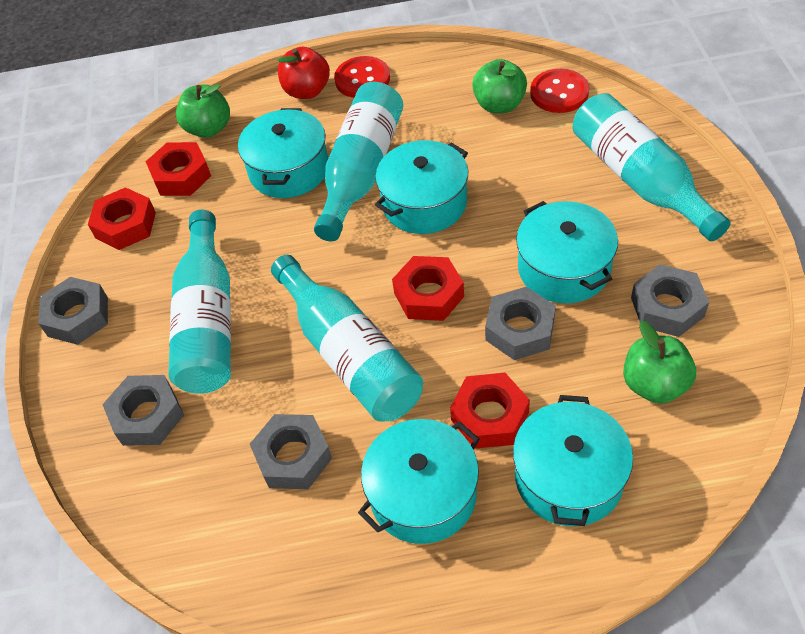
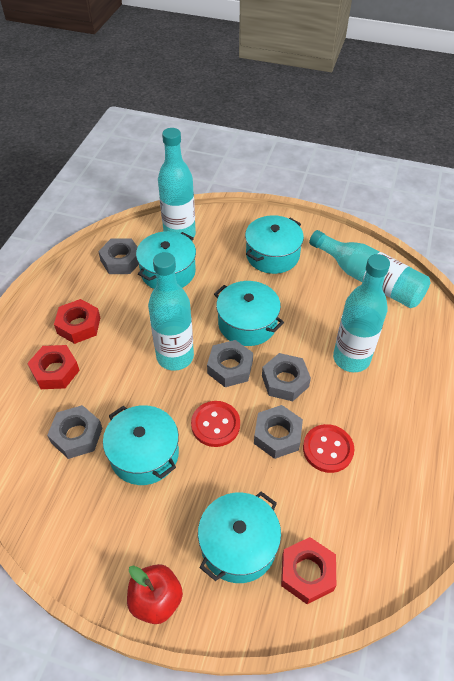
green apple: 3 -> 0
red nut: 4 -> 3

